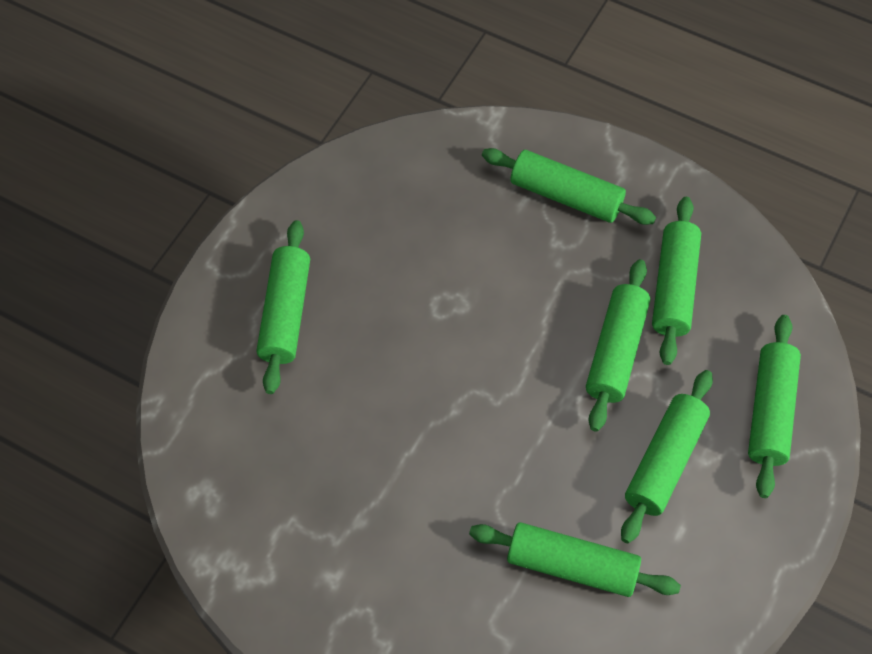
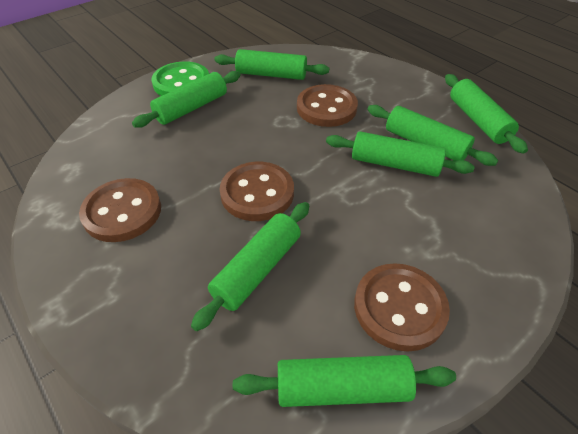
brown button: 0 -> 4
green button: 0 -> 1

